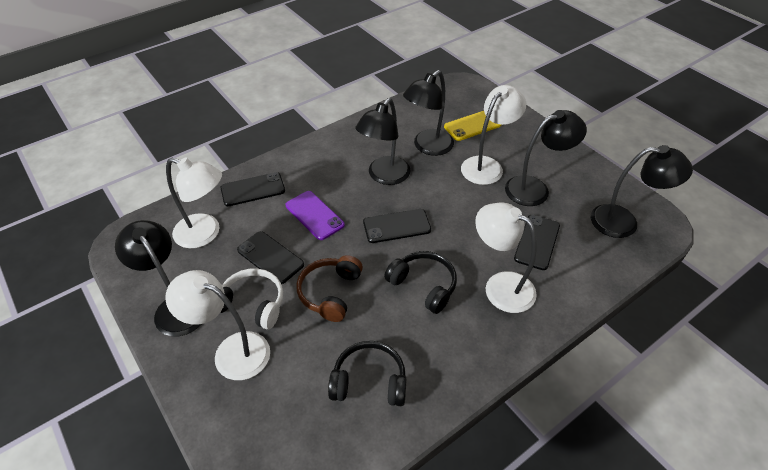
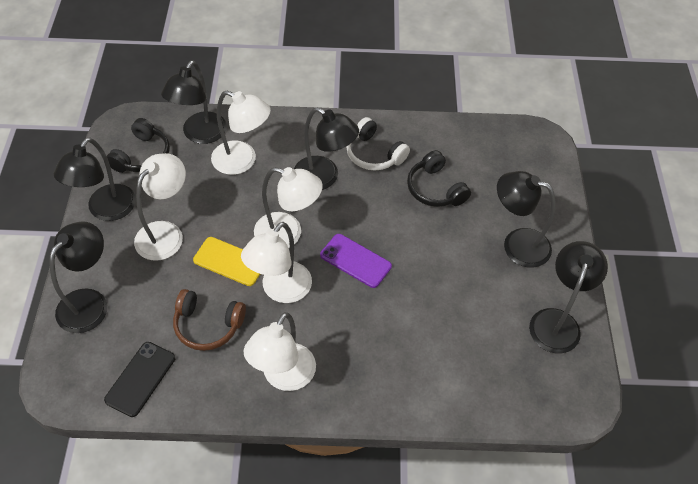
black lamp: 5 -> 6
black phone: 4 -> 1
white lamp: 4 -> 5

